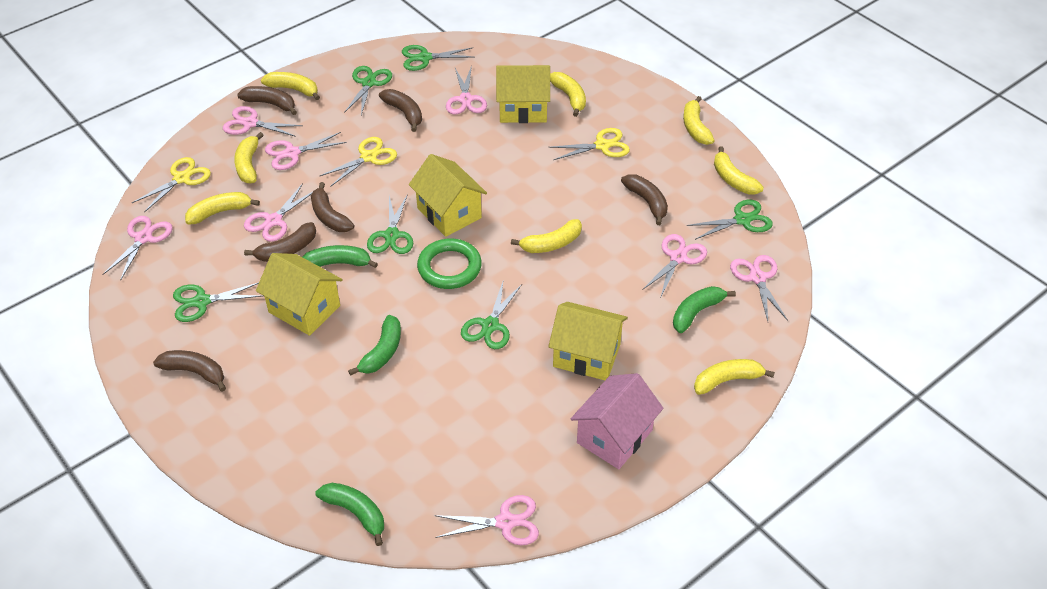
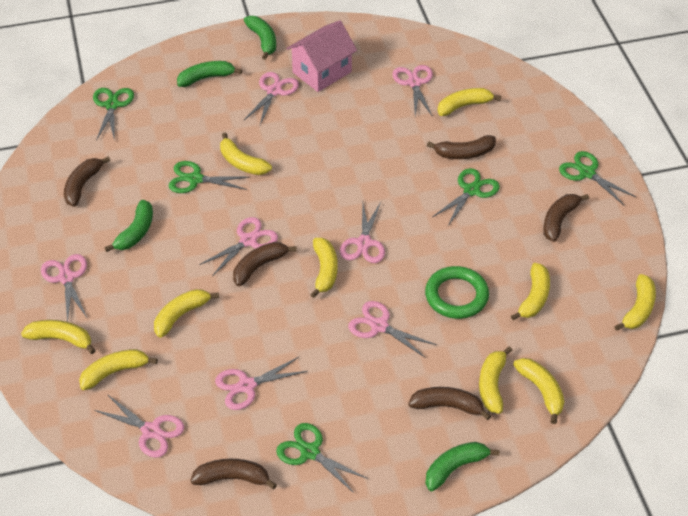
green scissors: 6 -> 5
yellow banana: 8 -> 10
yellow house: 4 -> 0
yellow scissors: 3 -> 0

